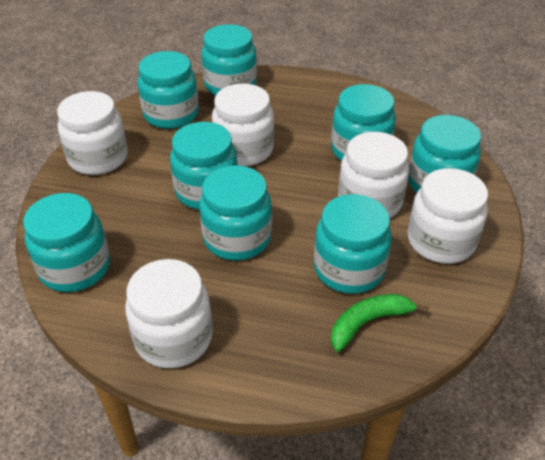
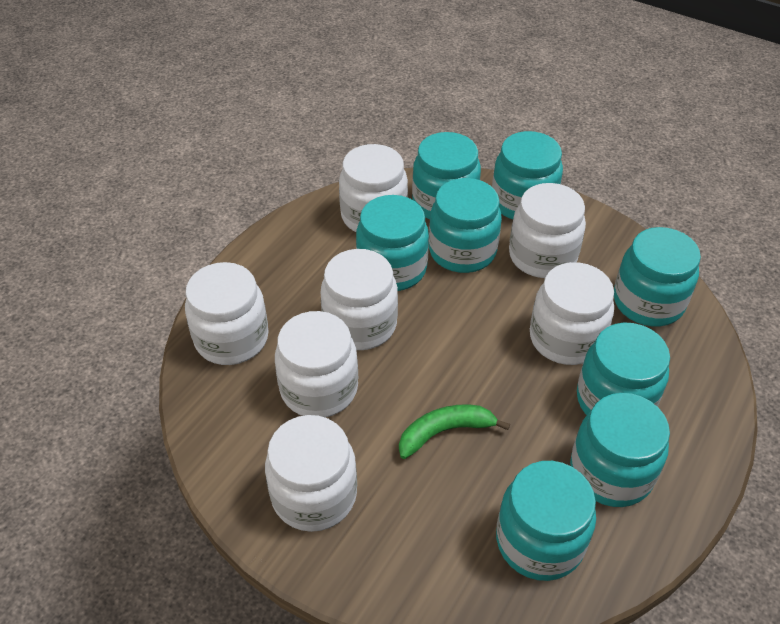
white jar: 5 -> 7

